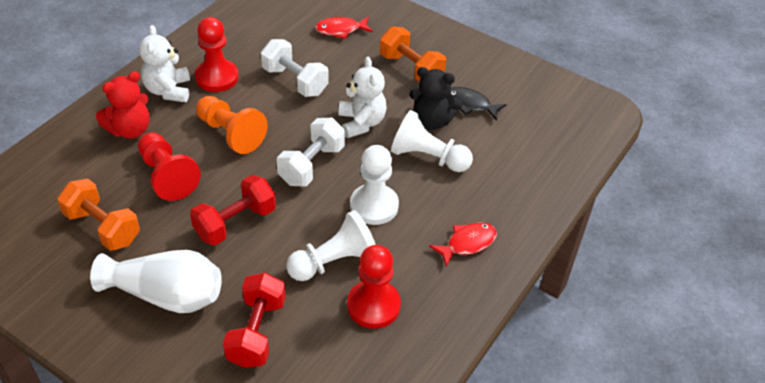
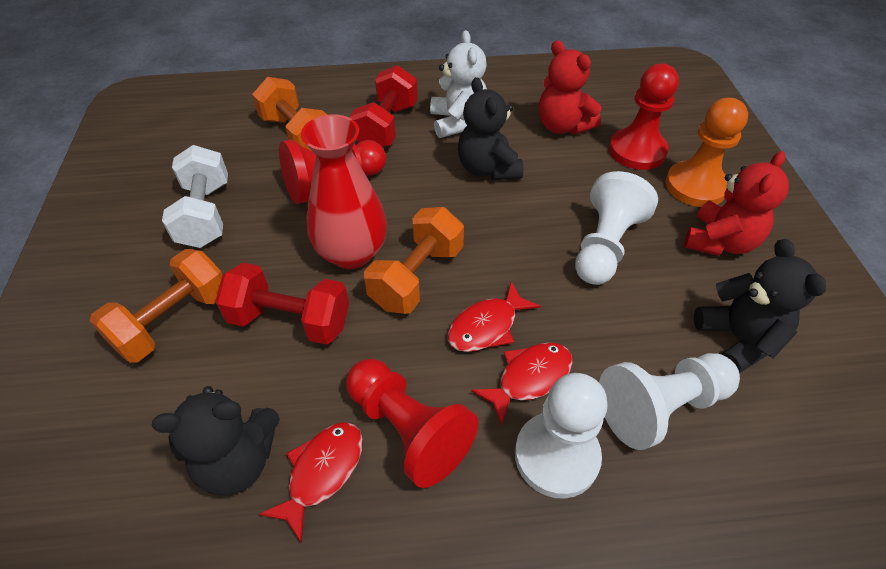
black fish: 1 -> 0
black teddy bear: 1 -> 3
orange dumbbell: 2 -> 3
red fish: 2 -> 3
red teddy bear: 1 -> 2
red vase: 0 -> 1
white dumbbell: 2 -> 1
white teddy bear: 2 -> 1
white vase: 1 -> 0

